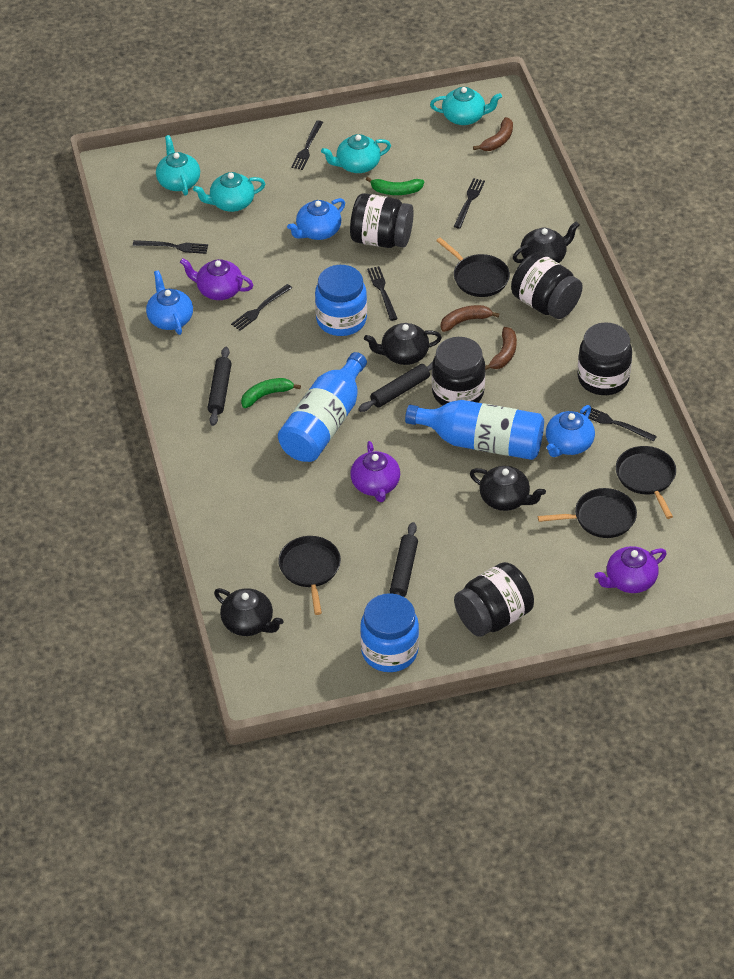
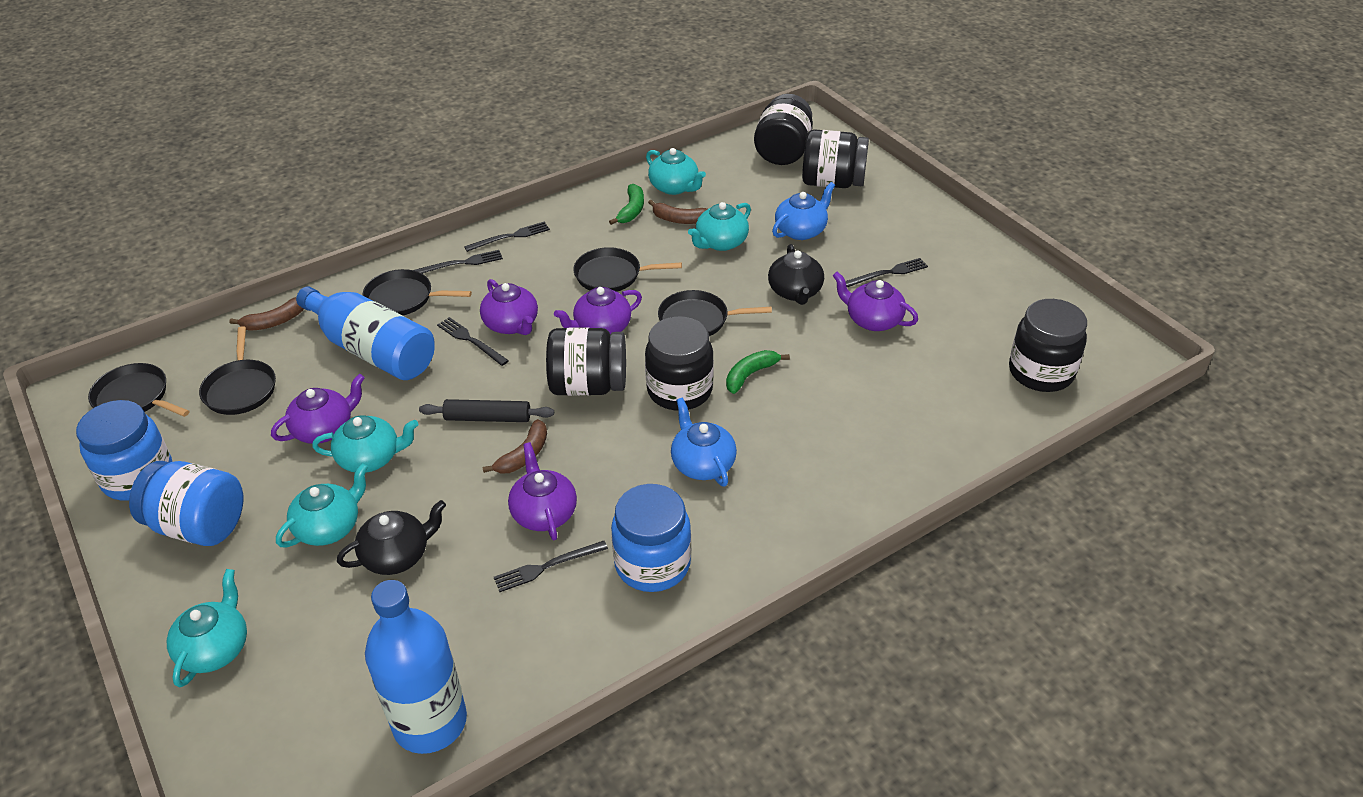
black fork: 6 -> 5
black pan: 4 -> 5
black rolling pin: 3 -> 1
black teapot: 4 -> 2
blue jar: 2 -> 3
blue teapot: 3 -> 2
purple teapot: 3 -> 5
turquoise teapot: 4 -> 5

